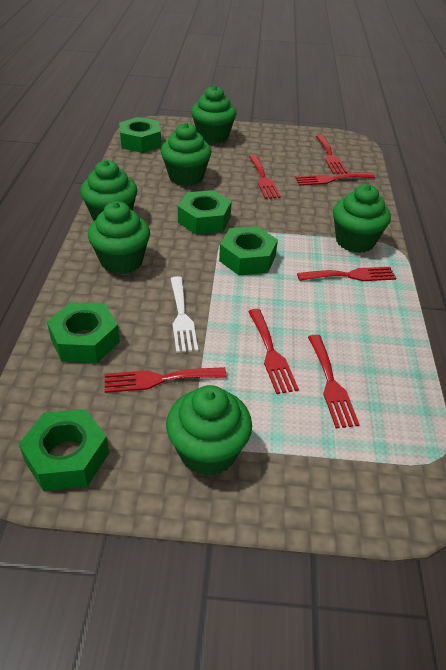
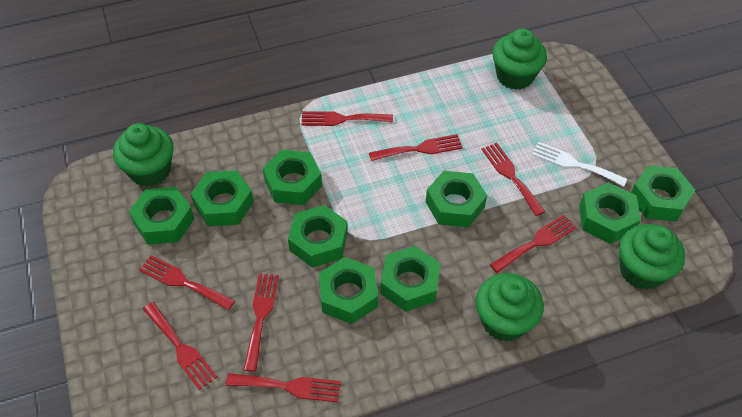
green cupcake: 6 -> 4
green nut: 5 -> 9
red fork: 7 -> 8

